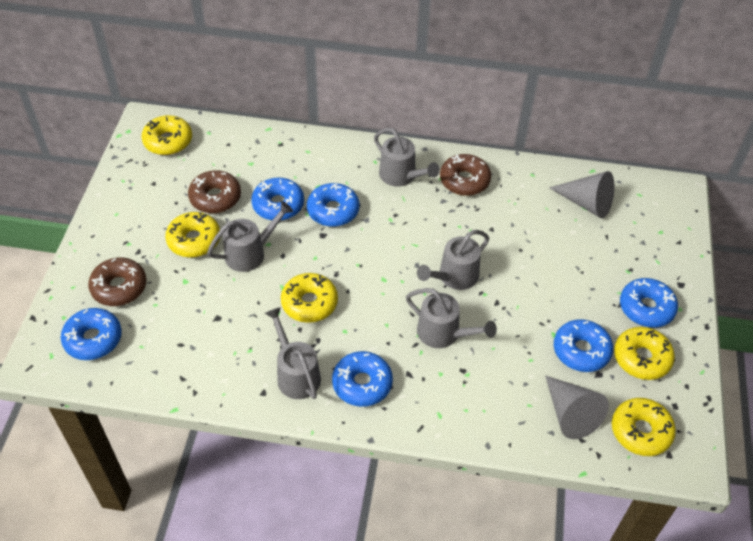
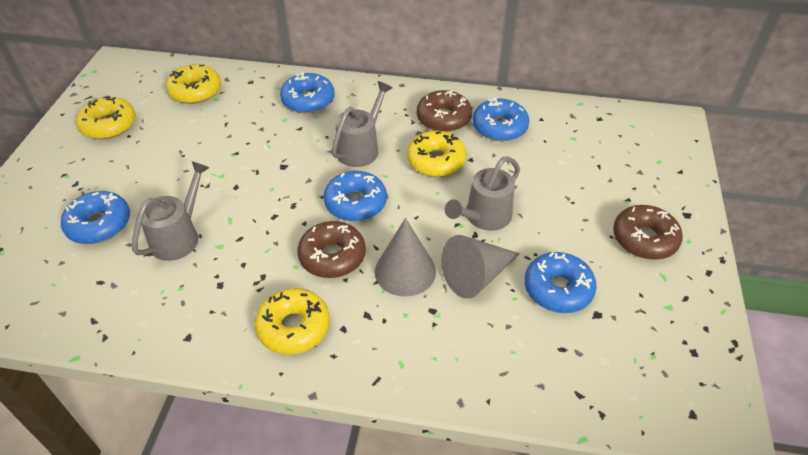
blue donut: 6 -> 5
grey watering can: 5 -> 3
yellow donut: 5 -> 4

